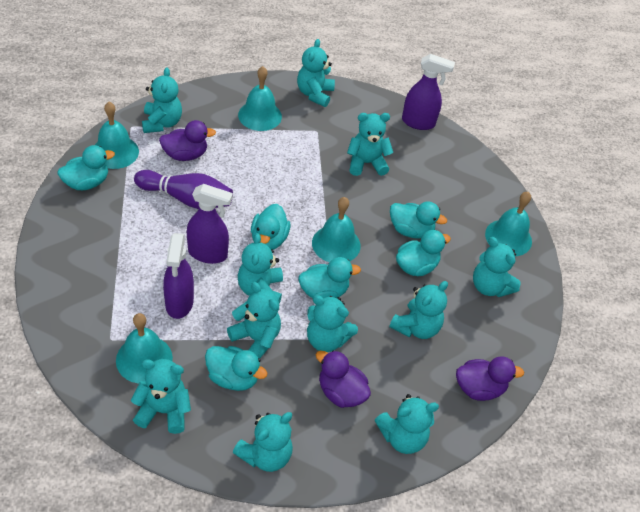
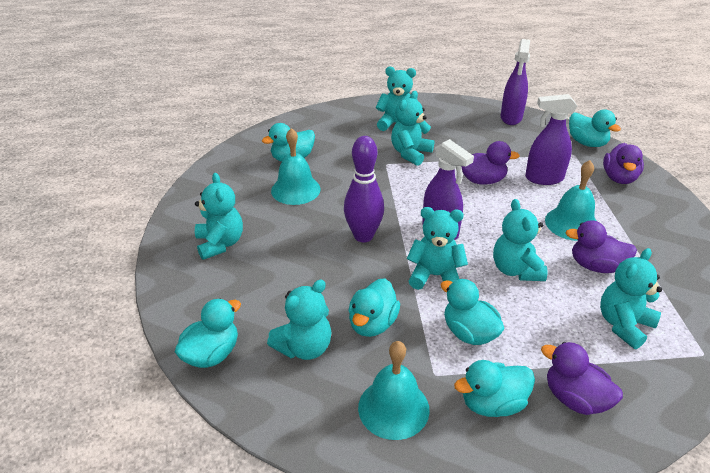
purple duck: 3 -> 4
turquoise bell: 5 -> 3
turquoise teddy bear: 11 -> 7

